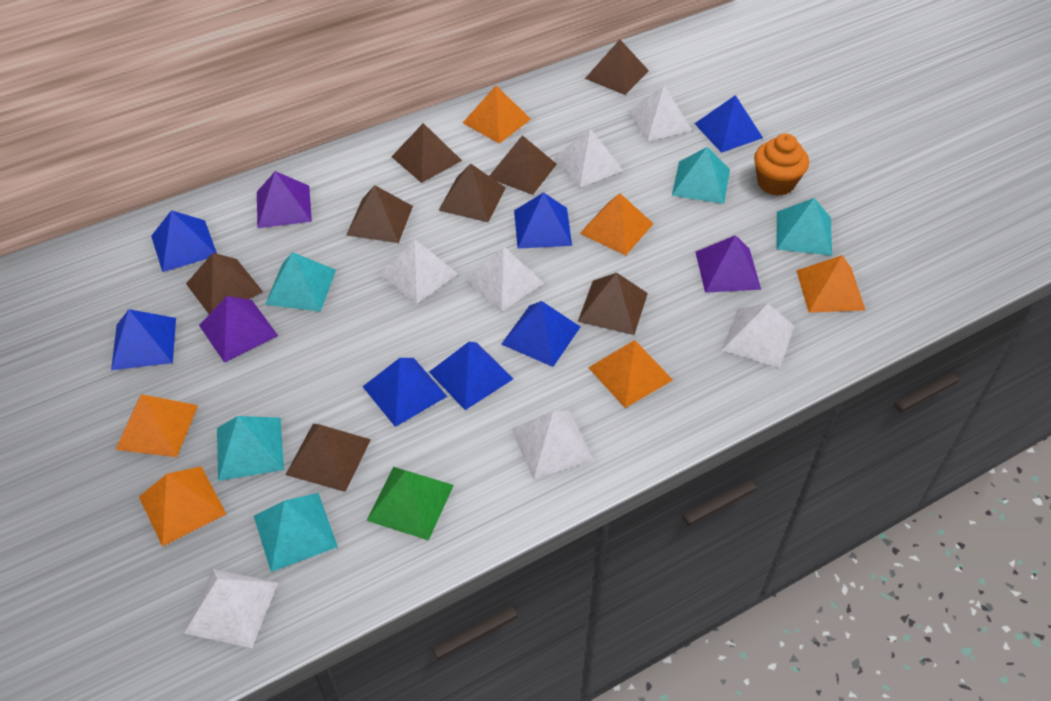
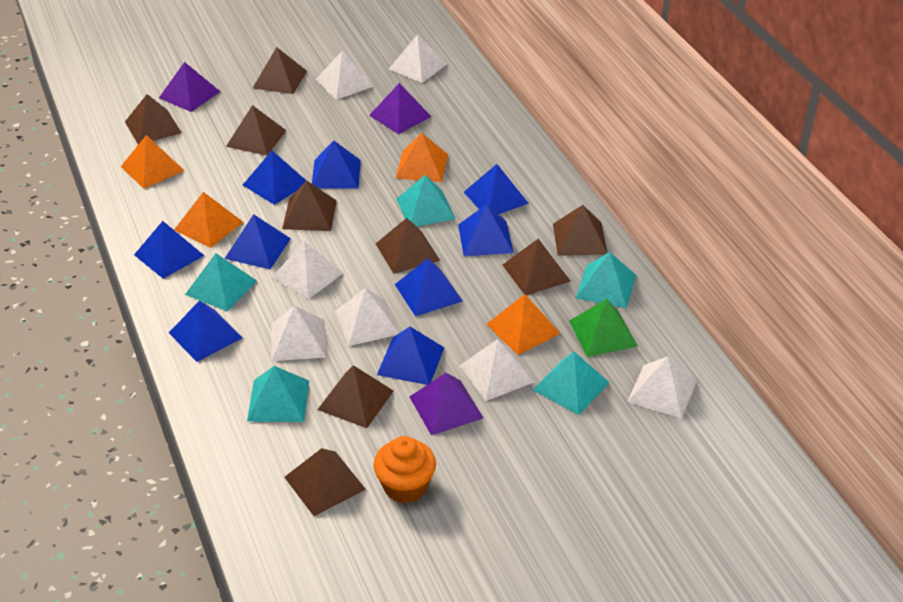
blue pyramid: 7 -> 9
brown pyramid: 8 -> 9
orange pyramid: 6 -> 4

